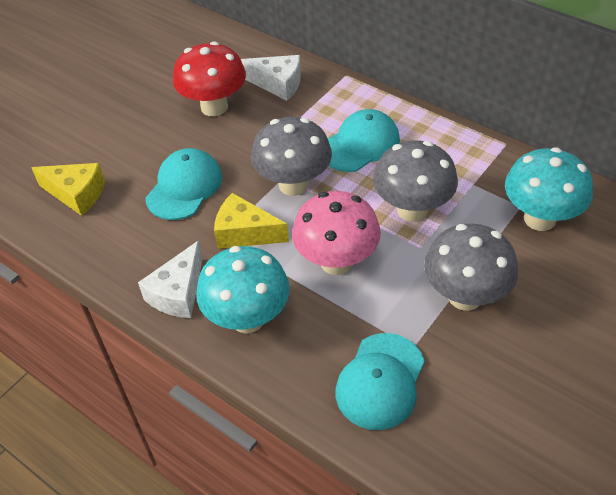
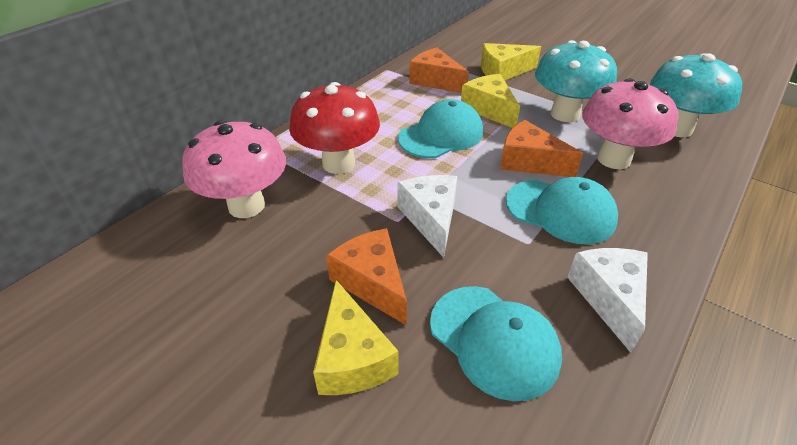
grey mushroom: 3 -> 0
orange cheese: 0 -> 3
pink mushroom: 1 -> 2
yellow cheese: 2 -> 3

